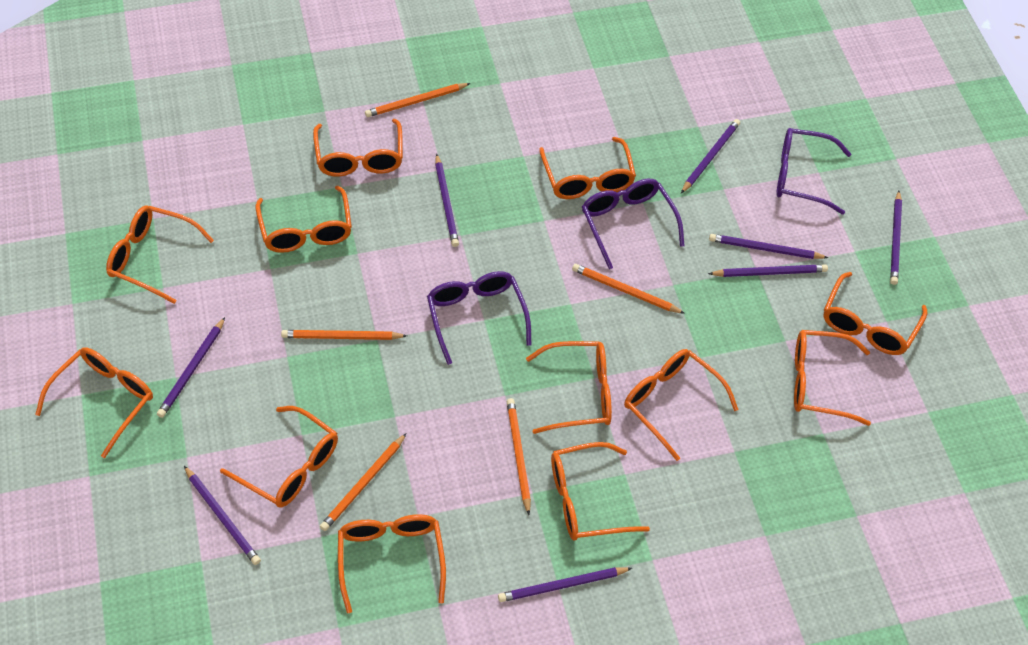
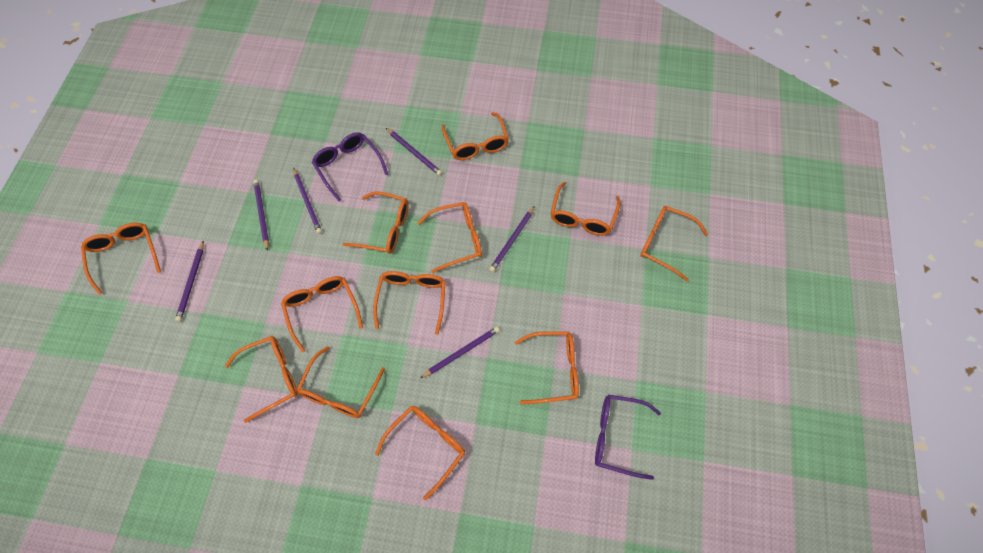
orange pencil: 5 -> 0
purple glasses: 3 -> 2
purple pencil: 8 -> 6

